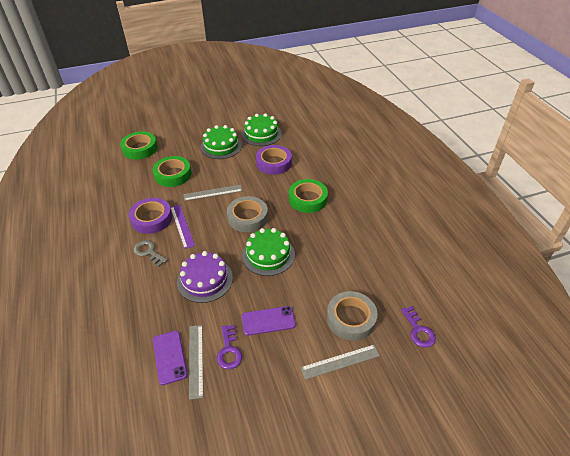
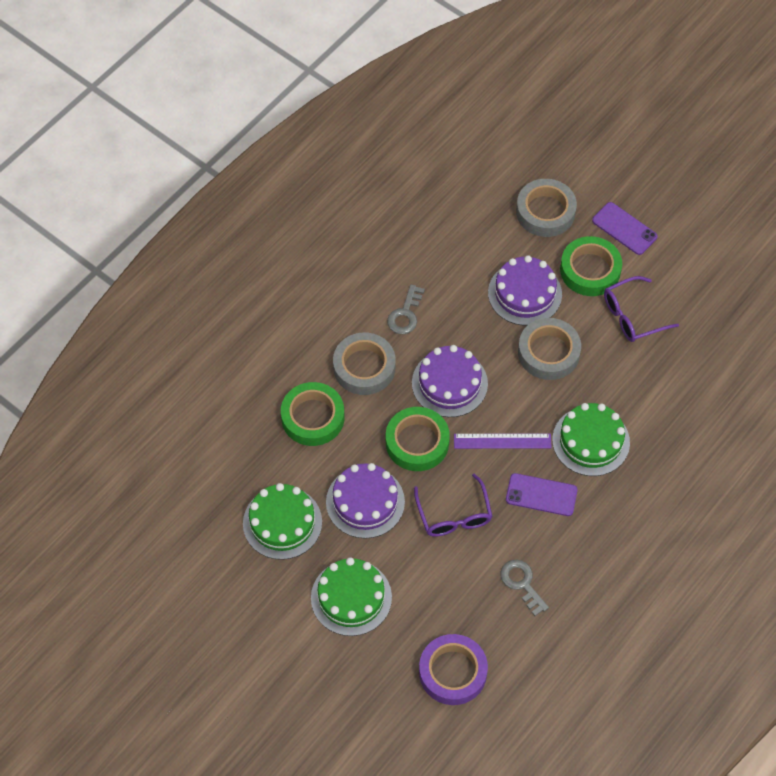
grey key: 1 -> 2
grey ruler: 3 -> 0
grey tape: 2 -> 3
purple cake: 1 -> 3
purple glasses: 0 -> 2
purple key: 2 -> 0
purple tape: 2 -> 1

